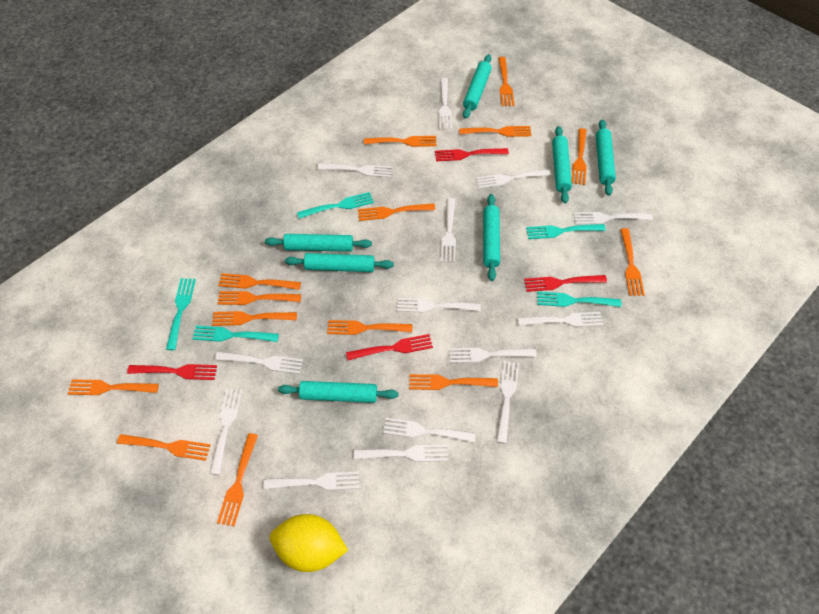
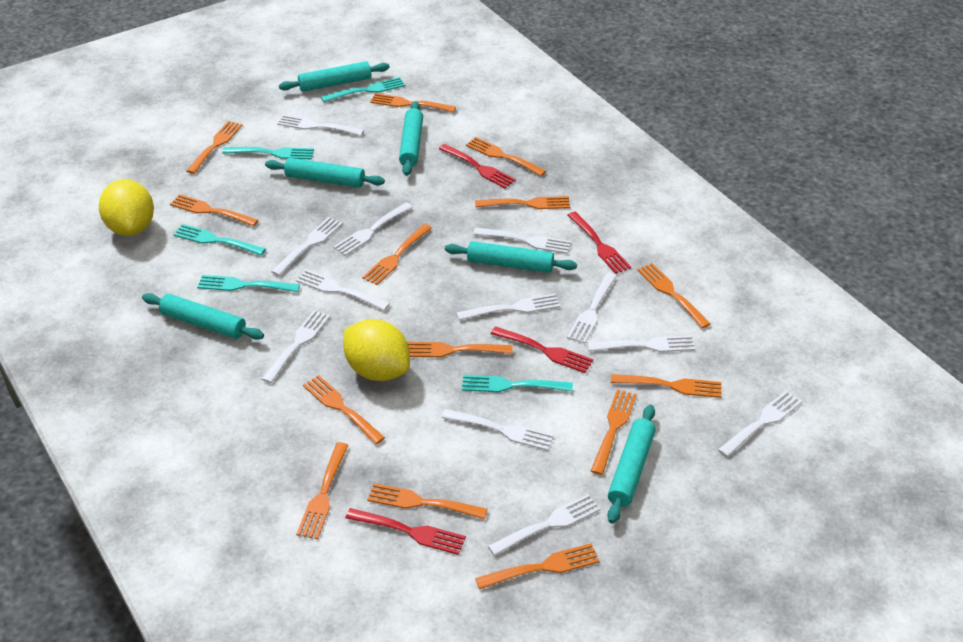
turquoise rolling pin: 7 -> 6
white fork: 14 -> 12
yellow lemon: 1 -> 2

